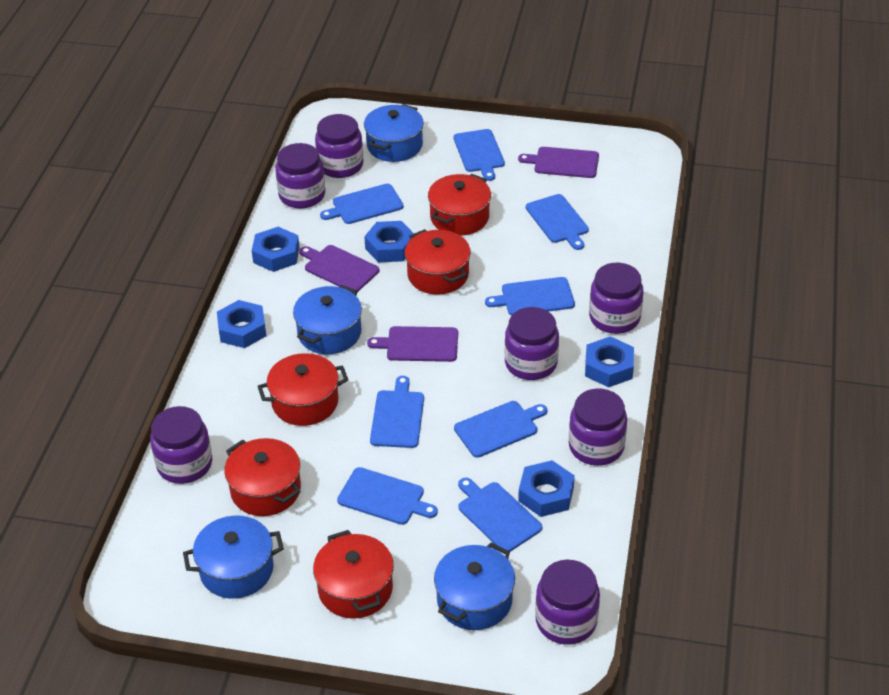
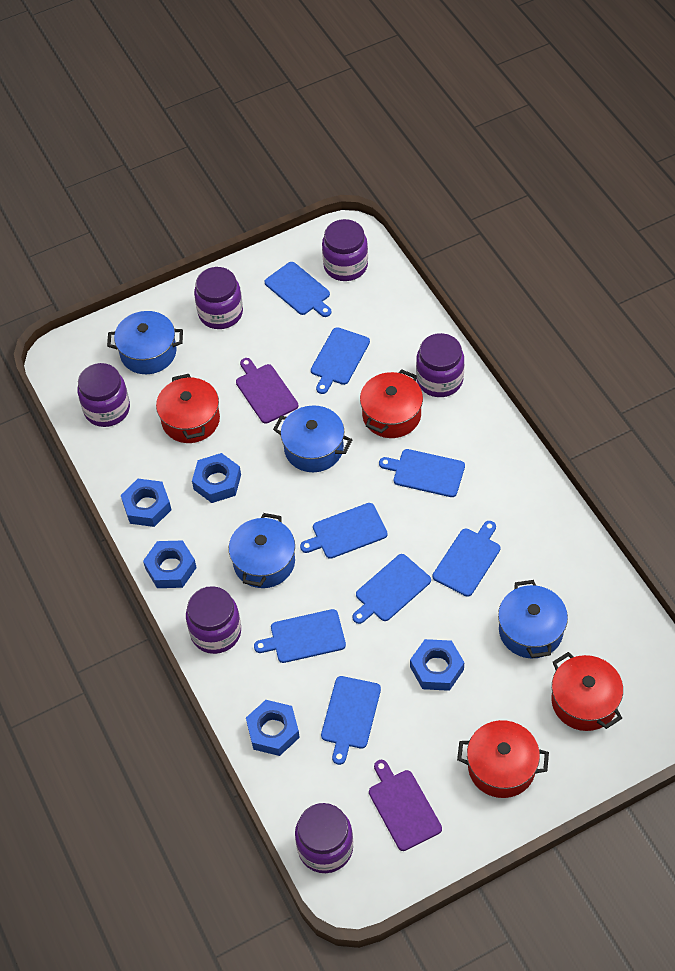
purple cutting board: 3 -> 2
purple jar: 7 -> 6
red pot: 5 -> 4

